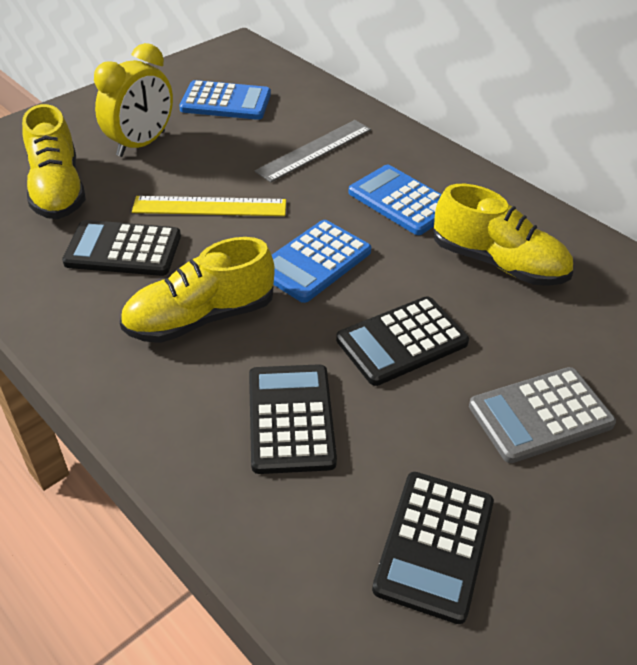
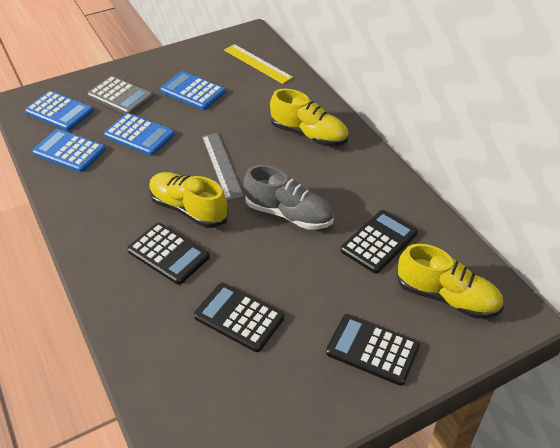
blue calculator: 3 -> 4
grey shoe: 0 -> 1
yellow clock: 1 -> 0

